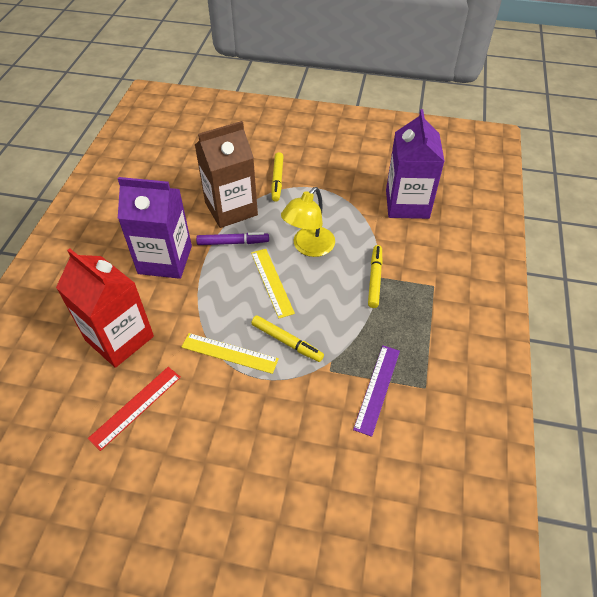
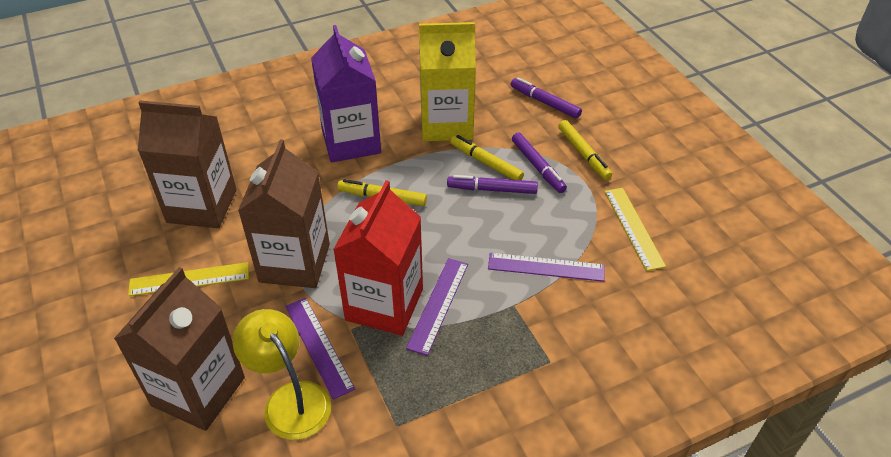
brown carton: 1 -> 3
purple carton: 2 -> 1
purple marker: 1 -> 3
purple ruler: 1 -> 3
red ruler: 1 -> 0
yellow carton: 0 -> 1

